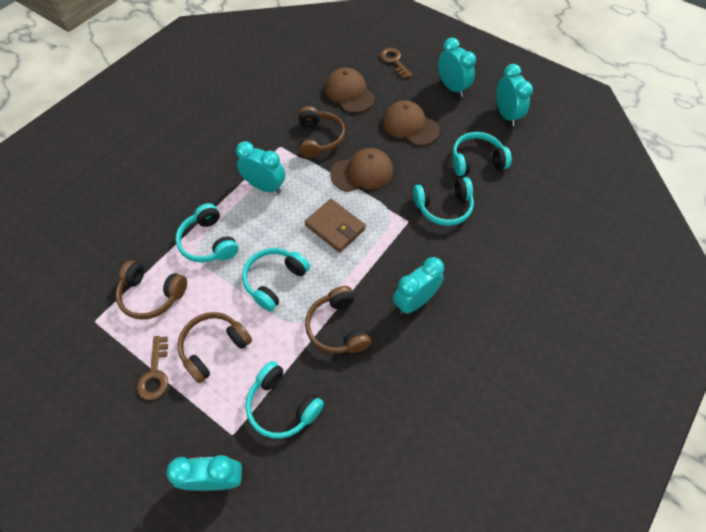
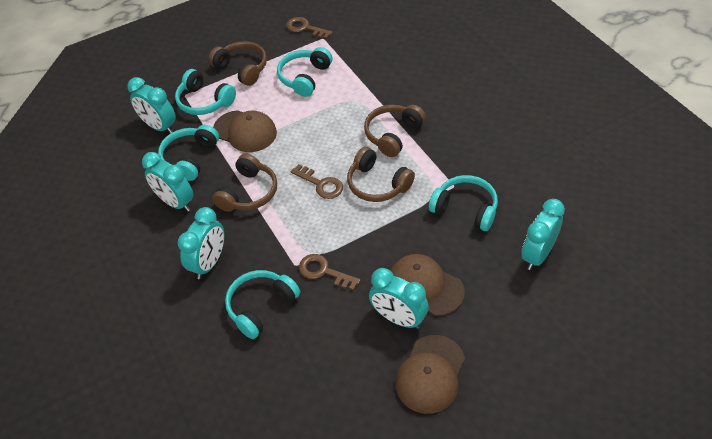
brown key: 2 -> 3
brown wallet: 1 -> 0

